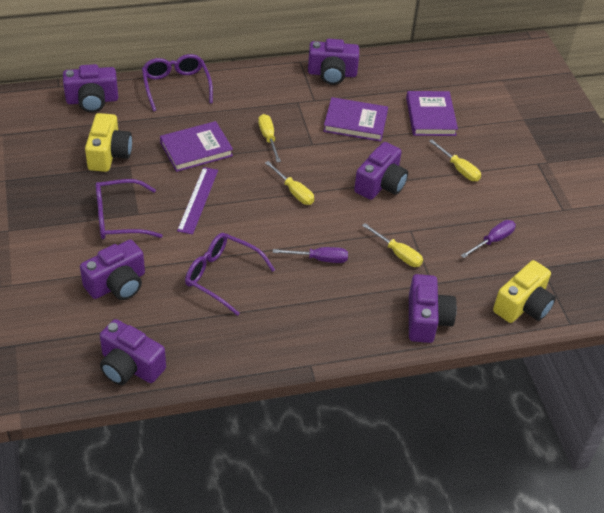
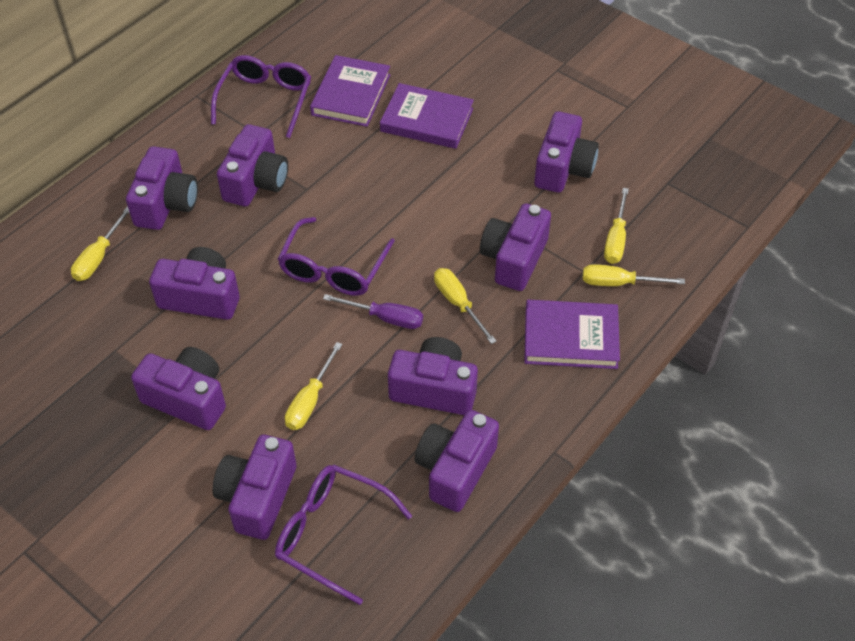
purple camera: 6 -> 9
purple ruler: 1 -> 0
purple screwdriver: 2 -> 1
yellow camera: 2 -> 0
yellow screwdriver: 4 -> 5

